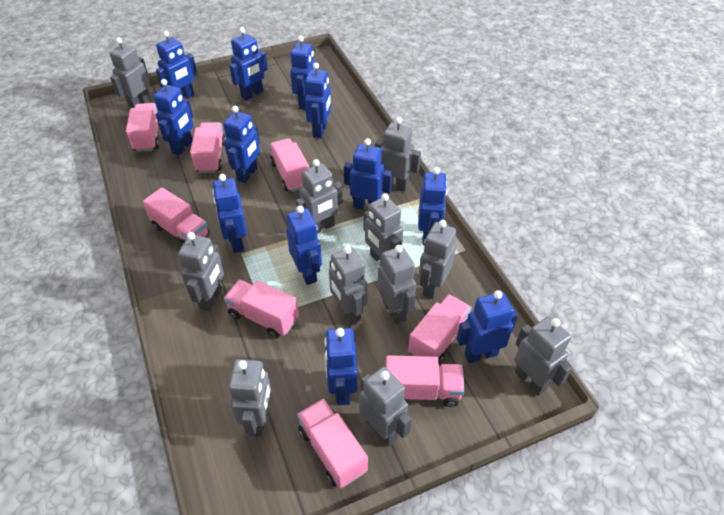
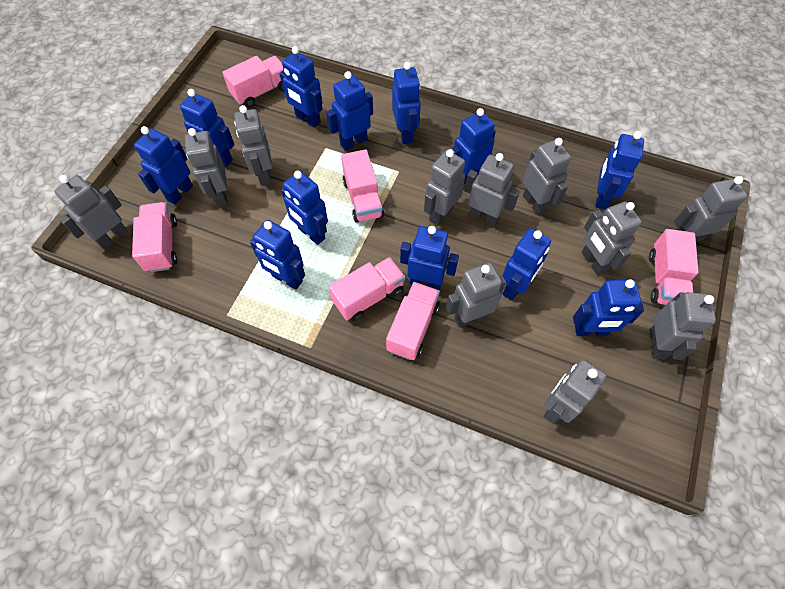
pink truck: 8 -> 6

